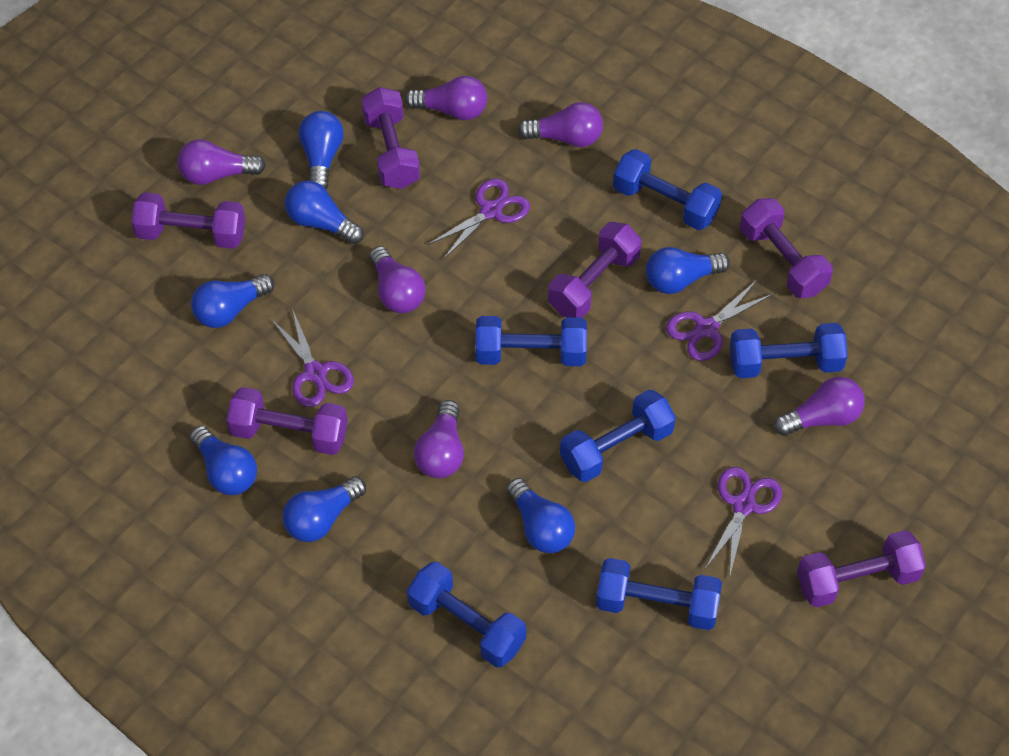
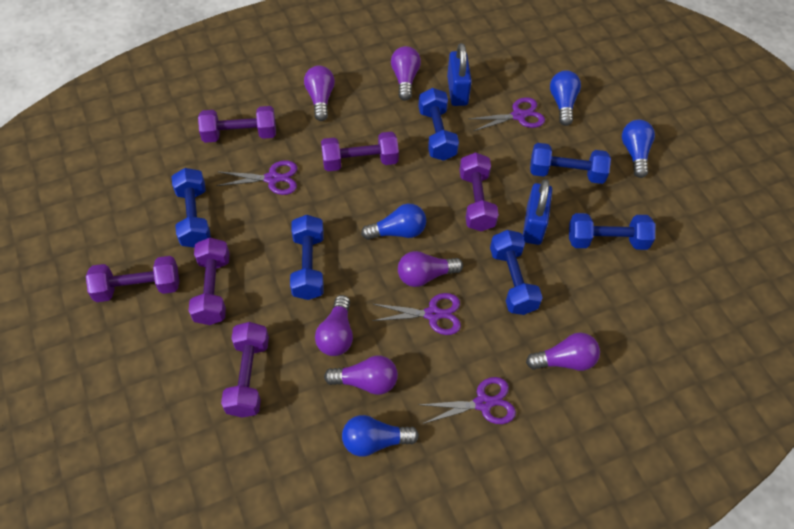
blue light bulb: 7 -> 4
blue padlock: 0 -> 2

